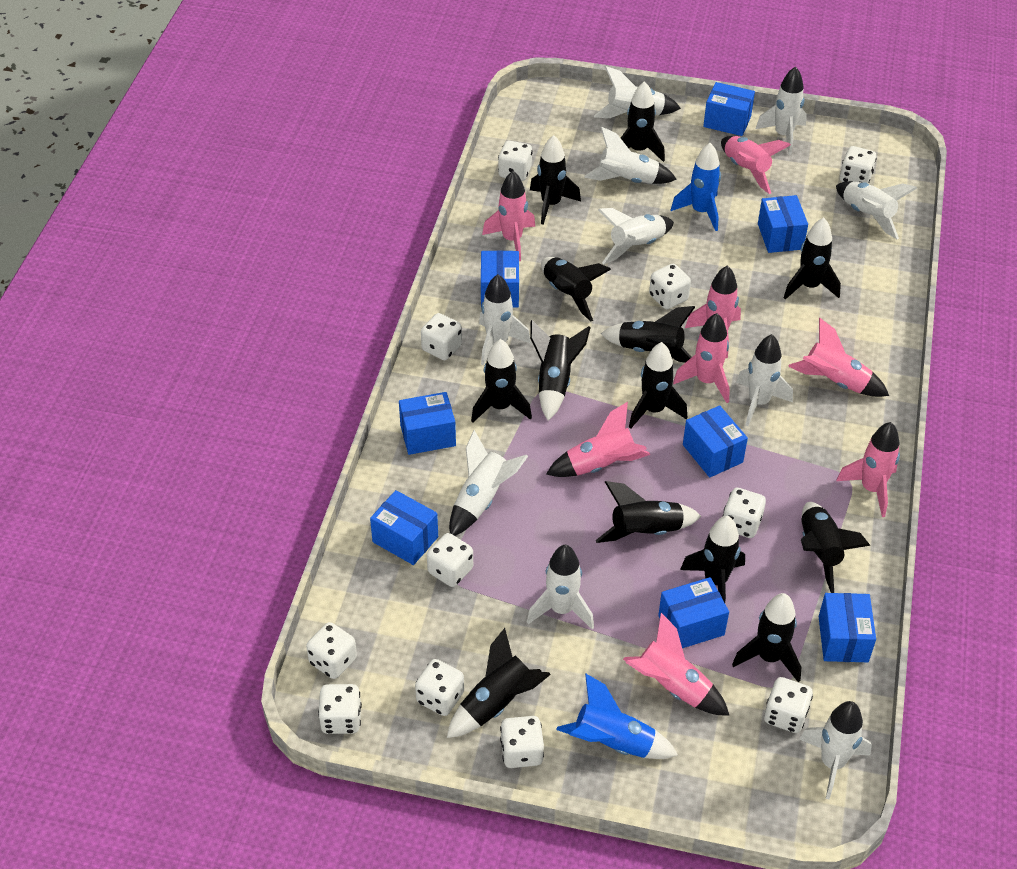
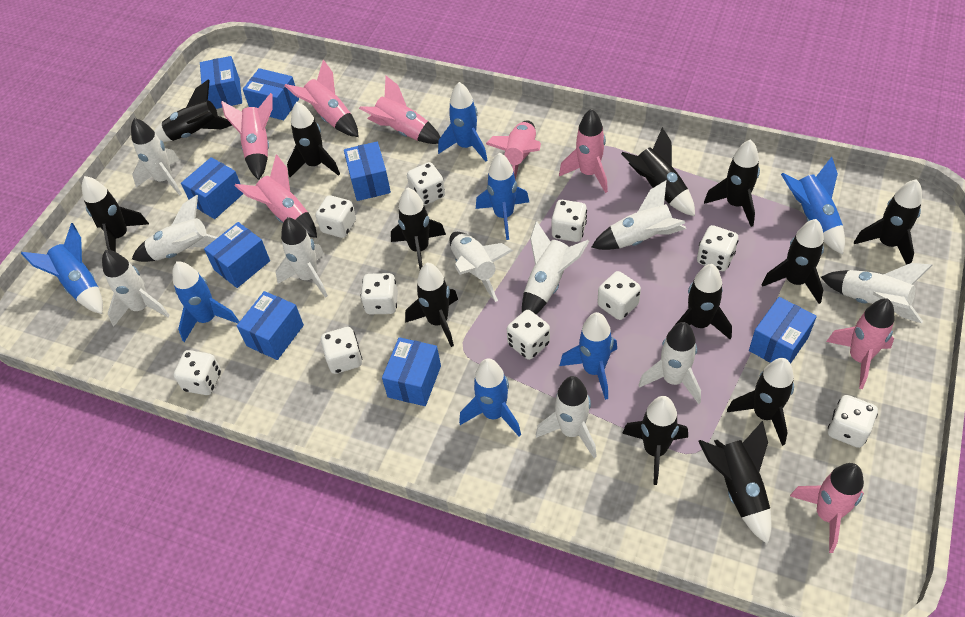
blue rocket: 2 -> 7
white dice: 11 -> 10

